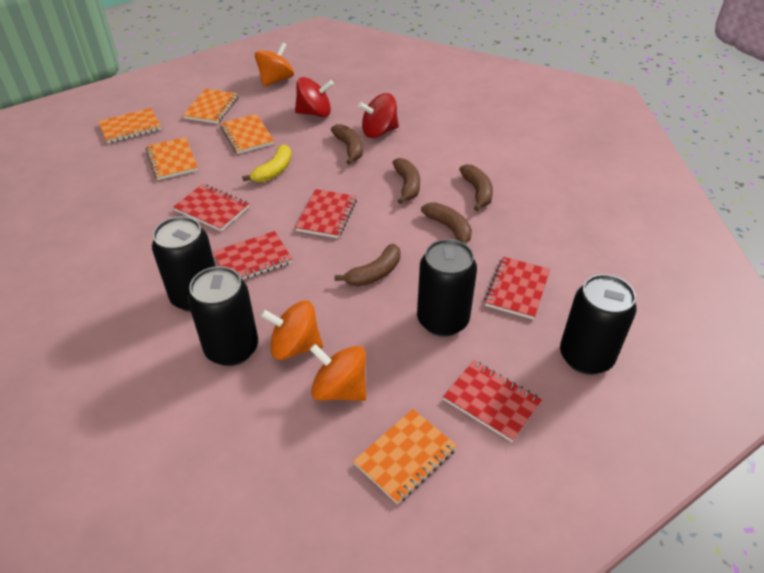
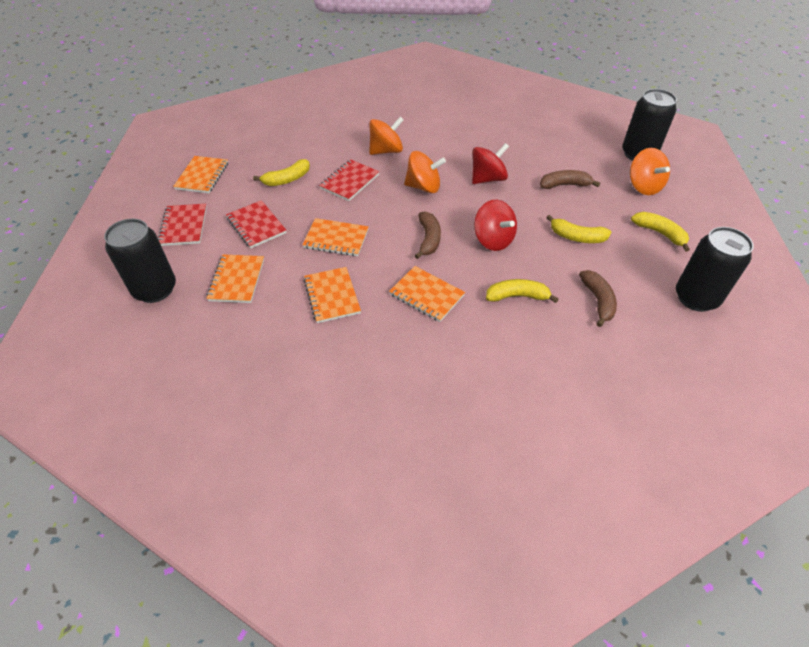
black can: 4 -> 3
brown banana: 5 -> 3
red notebook: 5 -> 3
yellow banana: 1 -> 4

